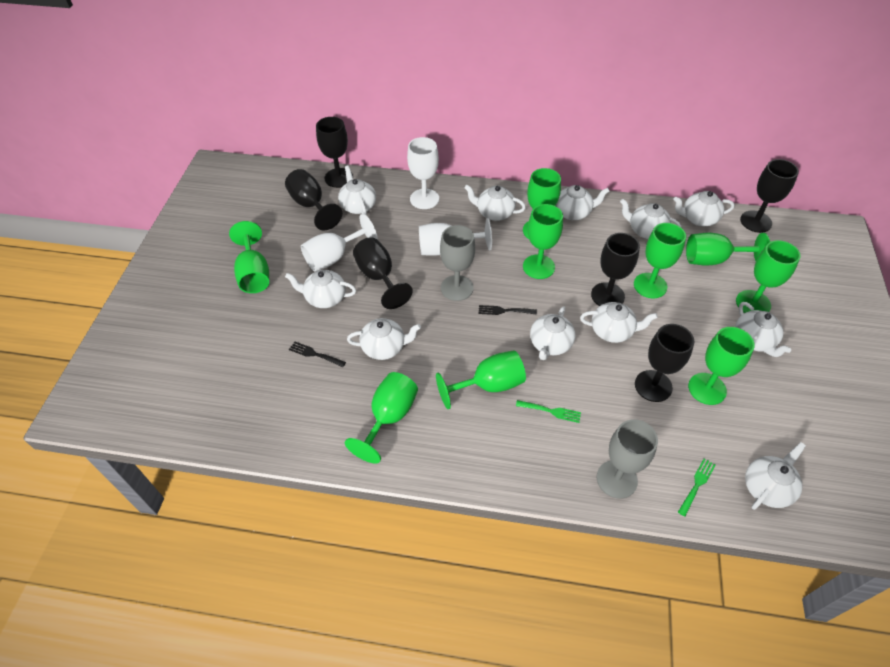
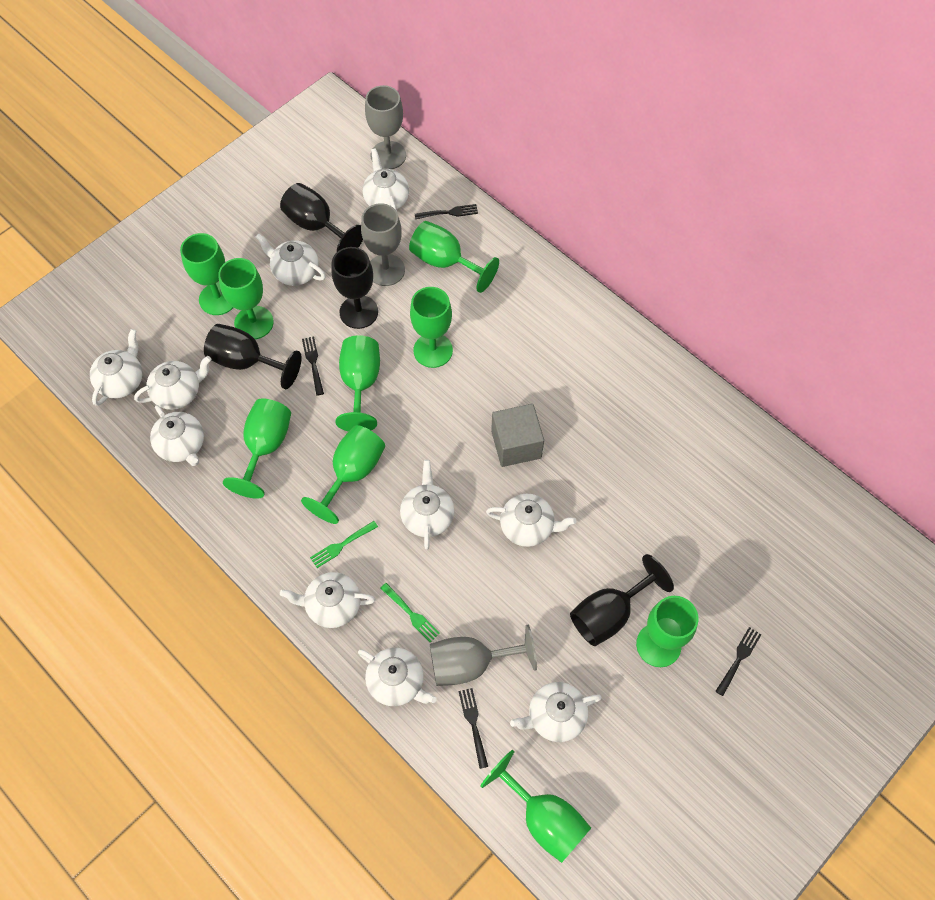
black fork: 2 -> 4
black goblet: 6 -> 4
grey cube: 0 -> 1
grey goblet: 2 -> 3
white goblet: 3 -> 0
white teapot: 11 -> 10

